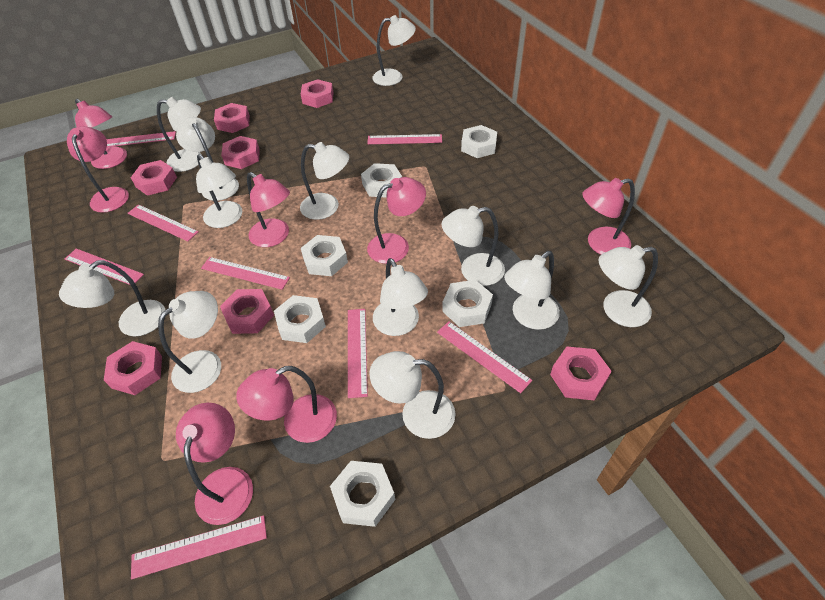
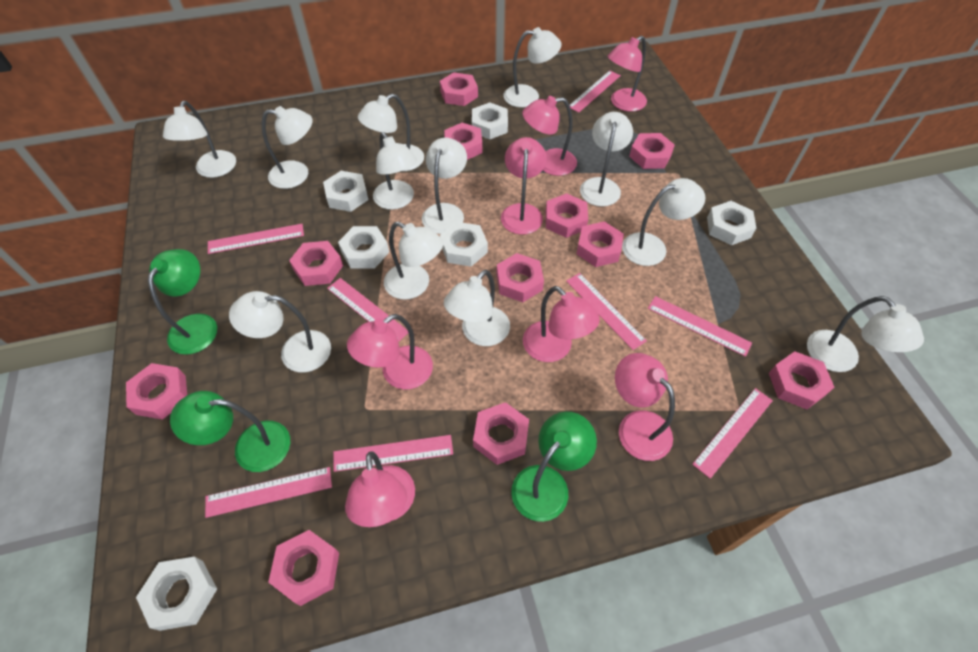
green lamp: 0 -> 3
pink nut: 7 -> 11

